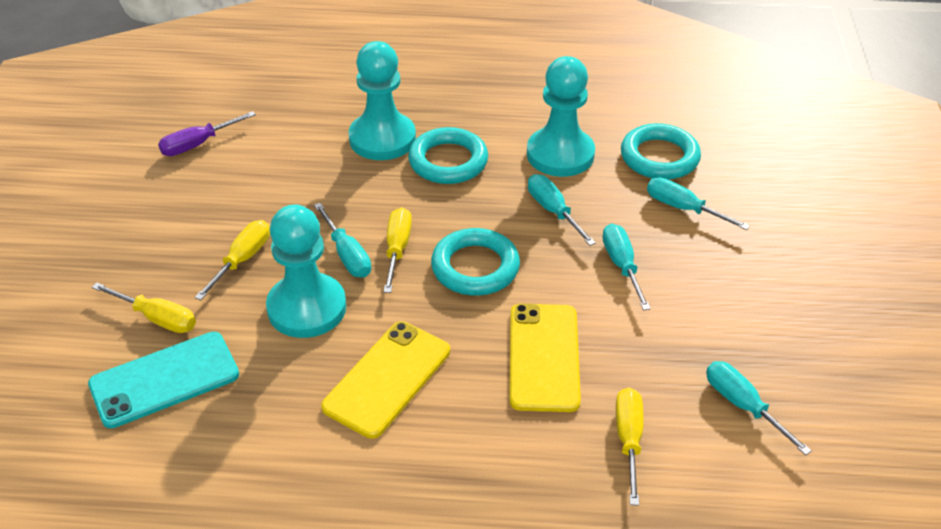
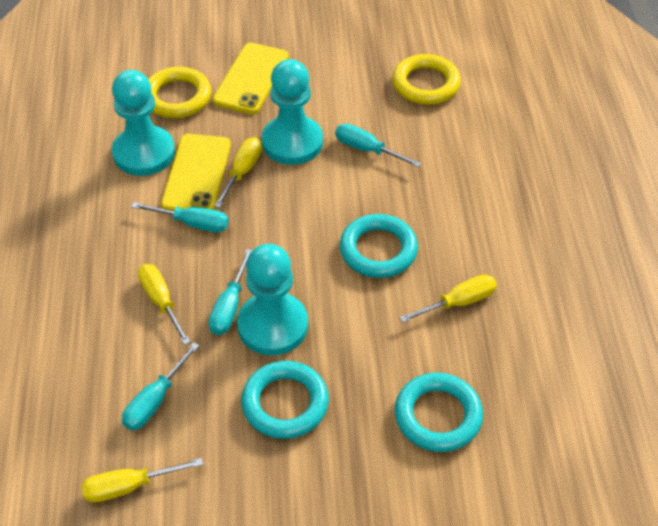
purple screwdriver: 1 -> 0
turquoise phone: 1 -> 0
turquoise screwdriver: 5 -> 4
yellow ring: 0 -> 2

